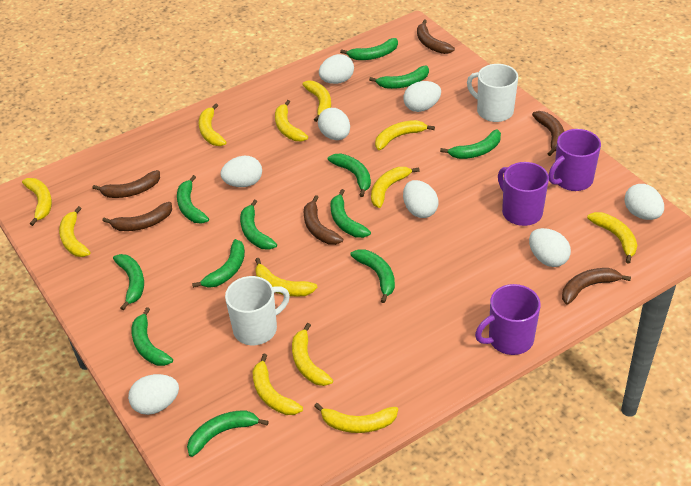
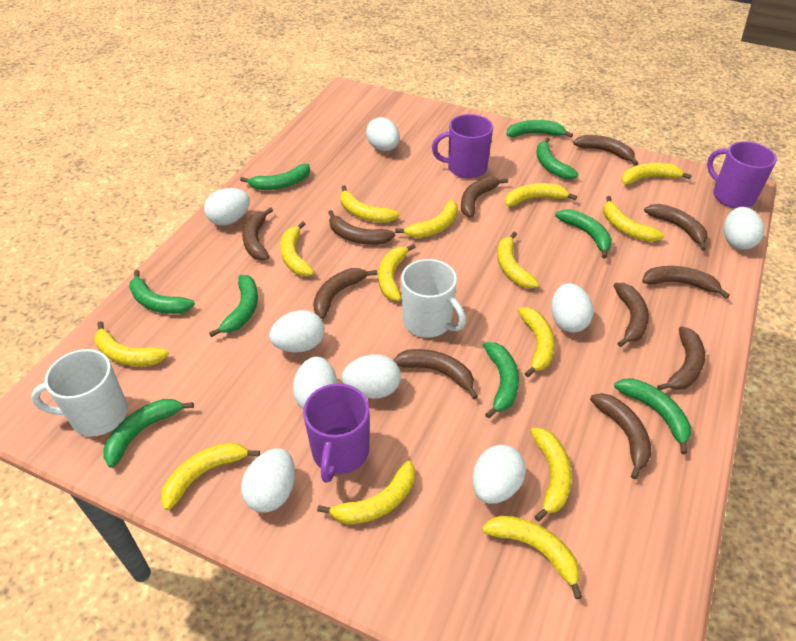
brown banana: 6 -> 11
green banana: 12 -> 9
white egg: 8 -> 9
yellow banana: 12 -> 14

